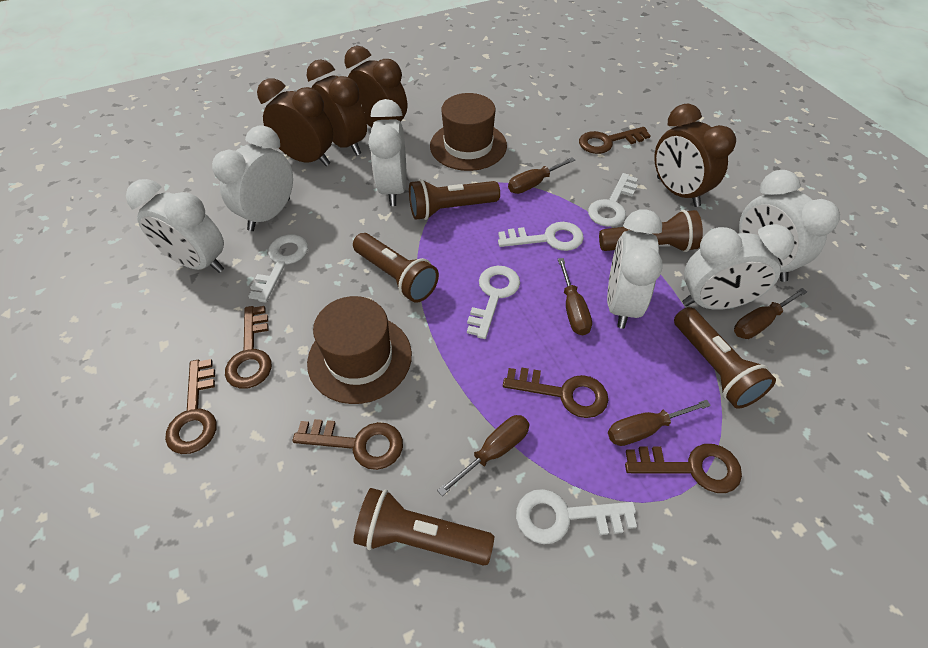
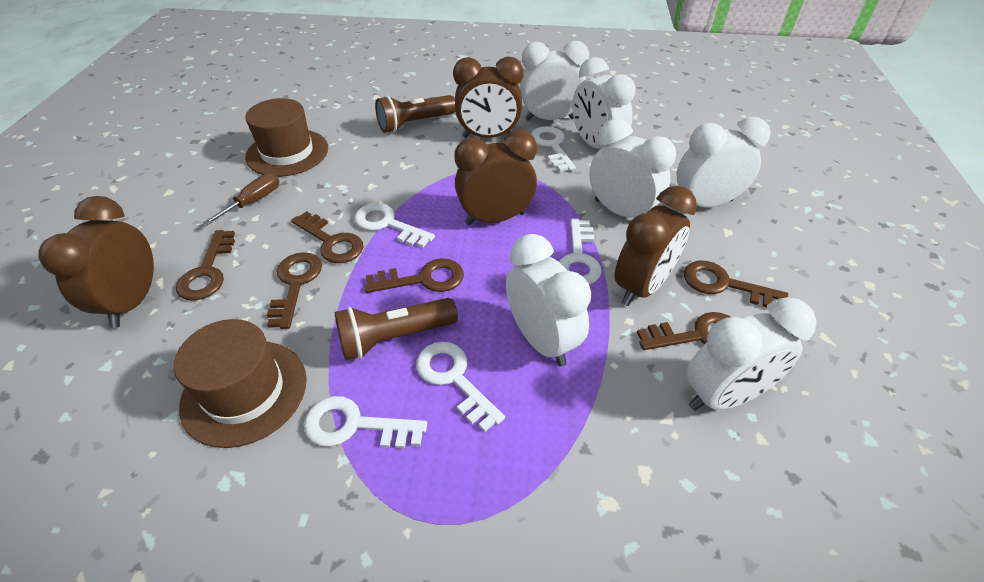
brown flashlight: 5 -> 2
brown screwdriver: 5 -> 1

